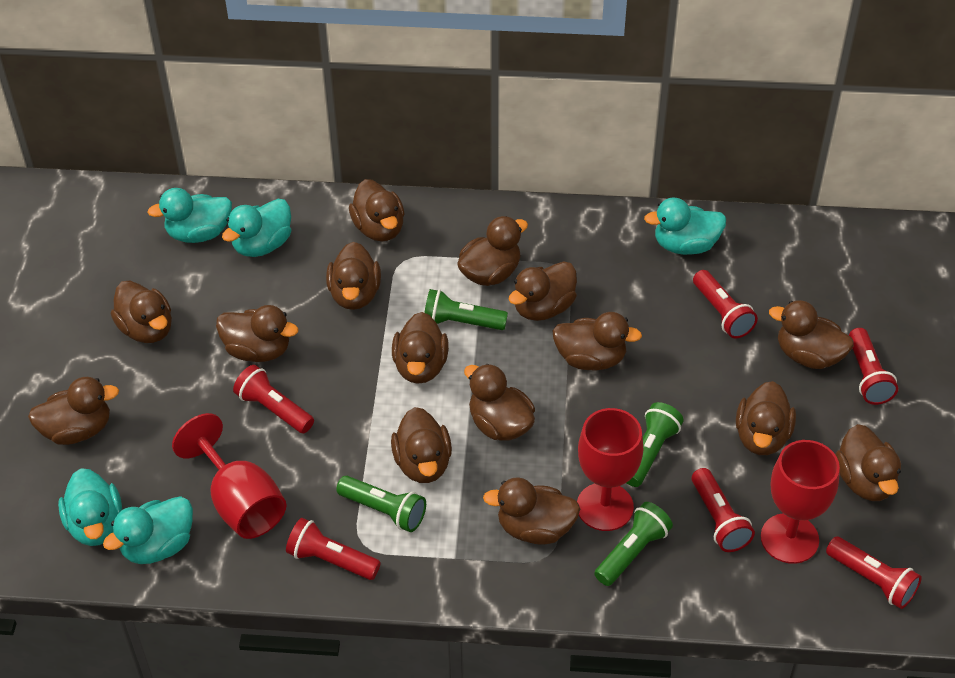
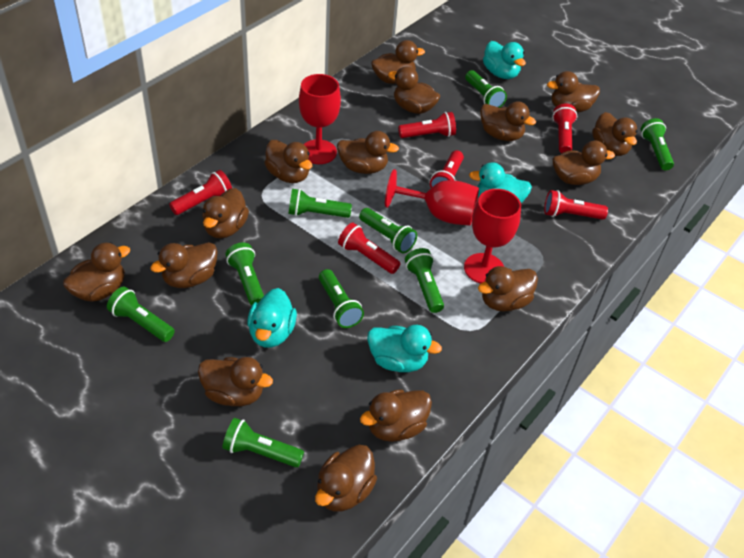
green flashlight: 4 -> 9
turquoise duck: 5 -> 4

